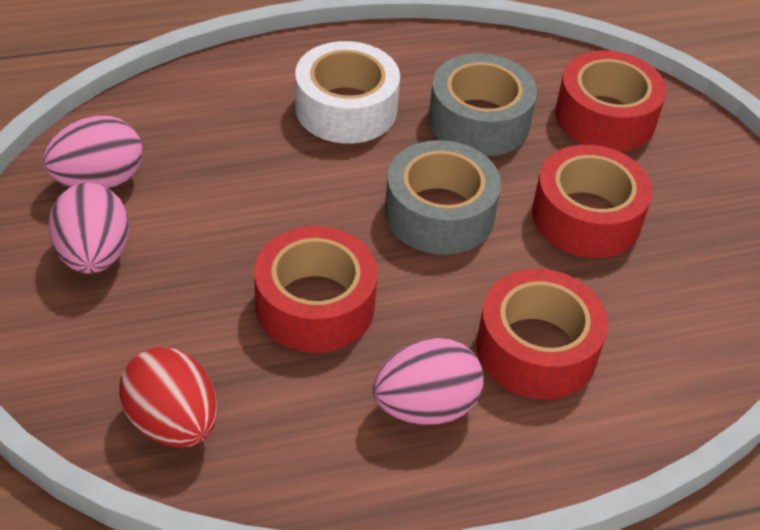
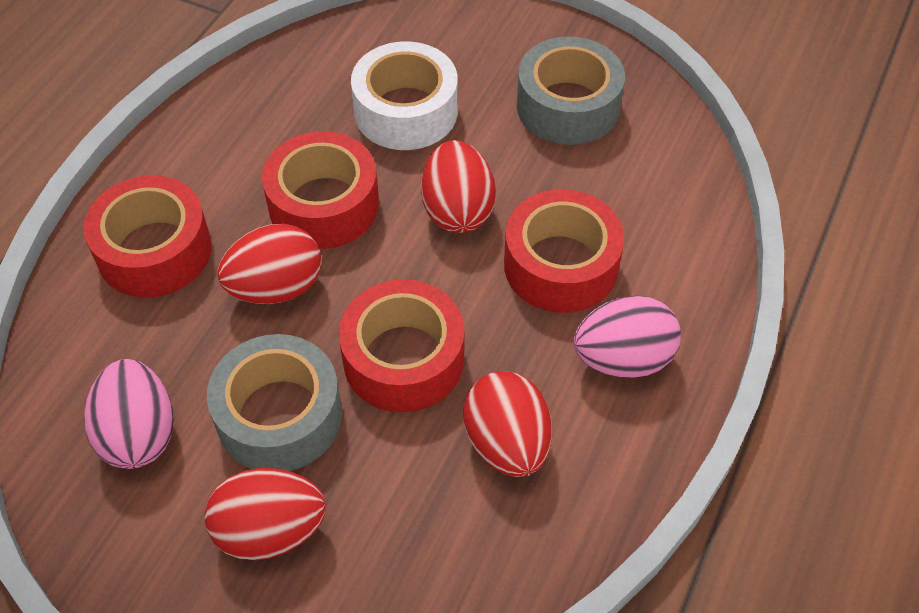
pink egg: 3 -> 2
red egg: 1 -> 4

